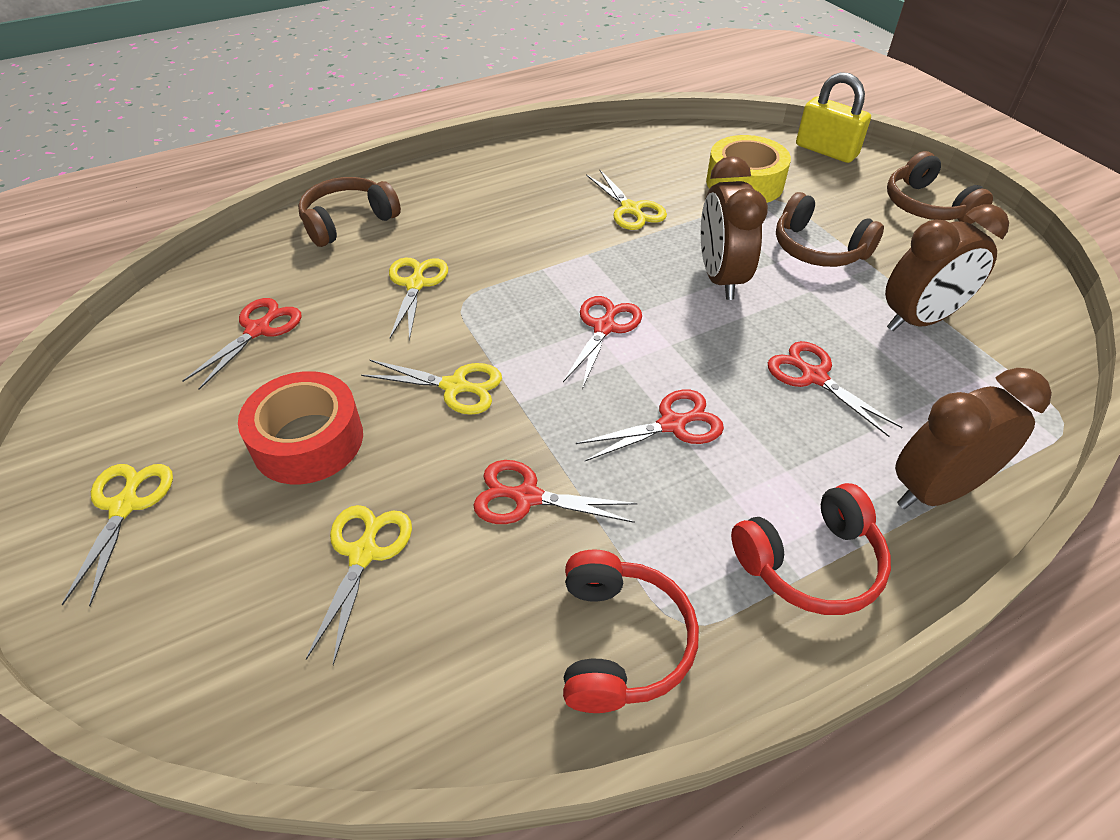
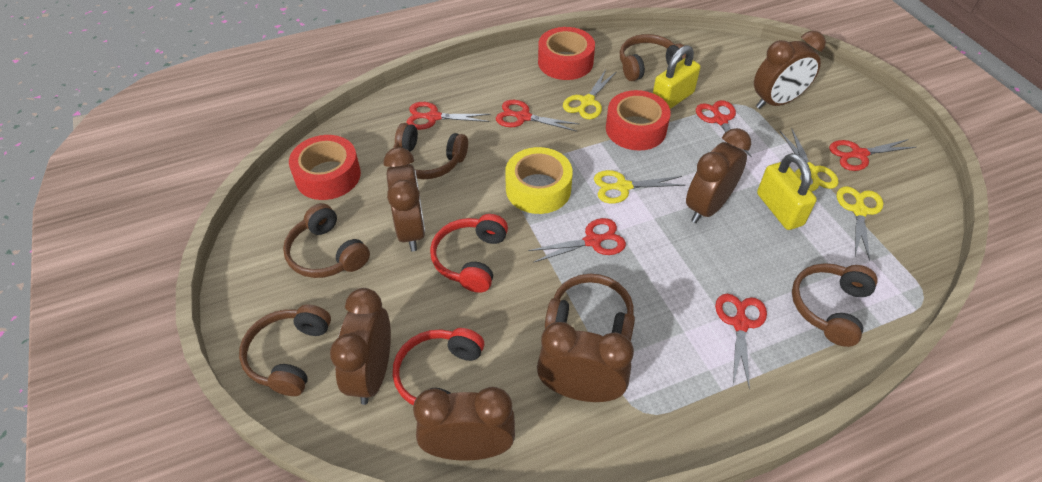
brown clock: 3 -> 6
brown headphones: 3 -> 6
red scissors: 5 -> 6
red tape: 1 -> 3
yellow padlock: 1 -> 2
yellow scissors: 5 -> 4

